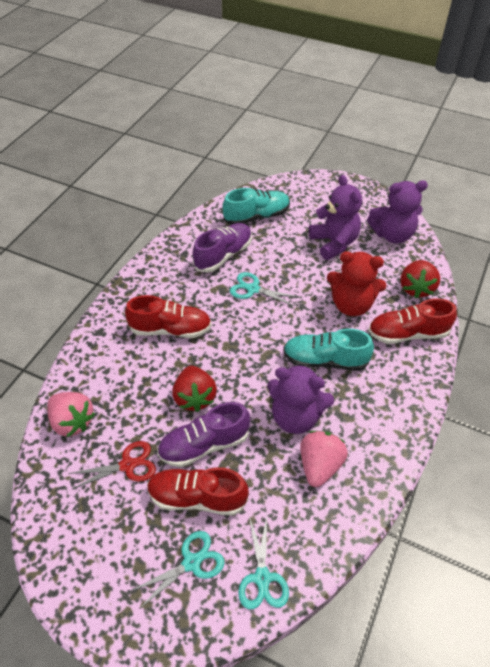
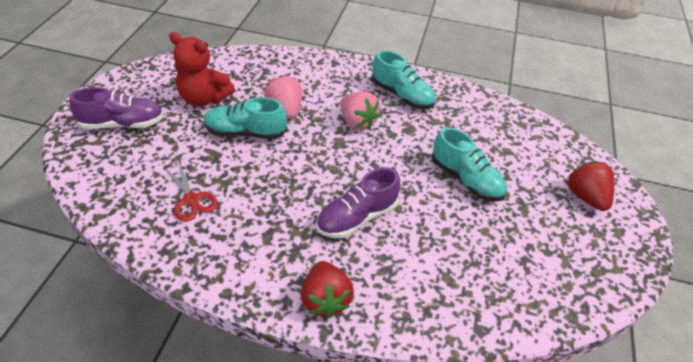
purple teddy bear: 3 -> 0
red shoe: 3 -> 0
turquoise scissors: 3 -> 0
turquoise shoe: 2 -> 3

